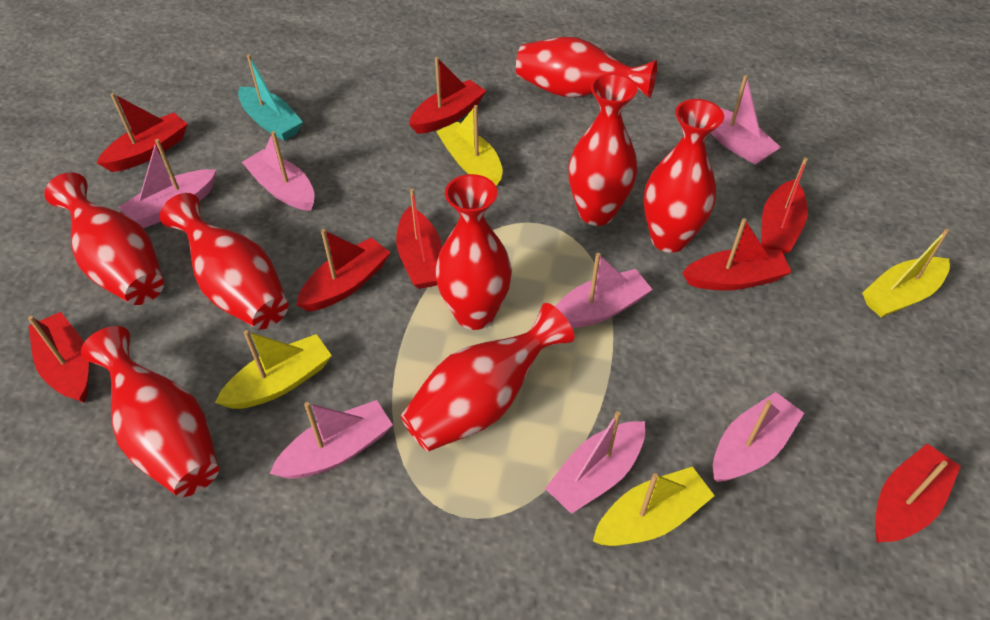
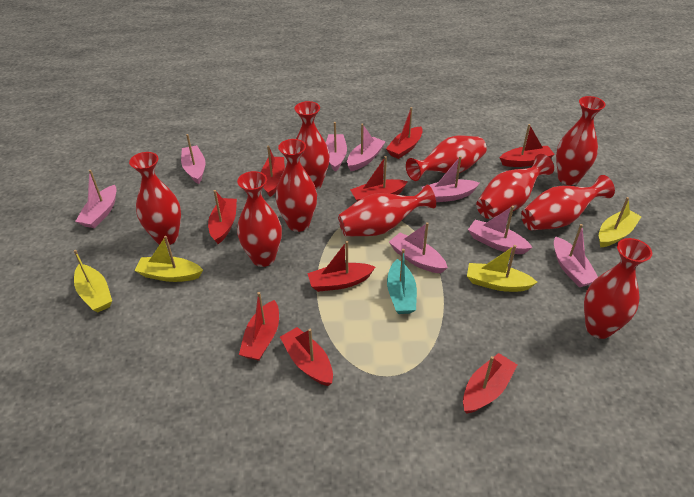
pink boat: 7 -> 8
red boat: 8 -> 9
red vase: 8 -> 10

